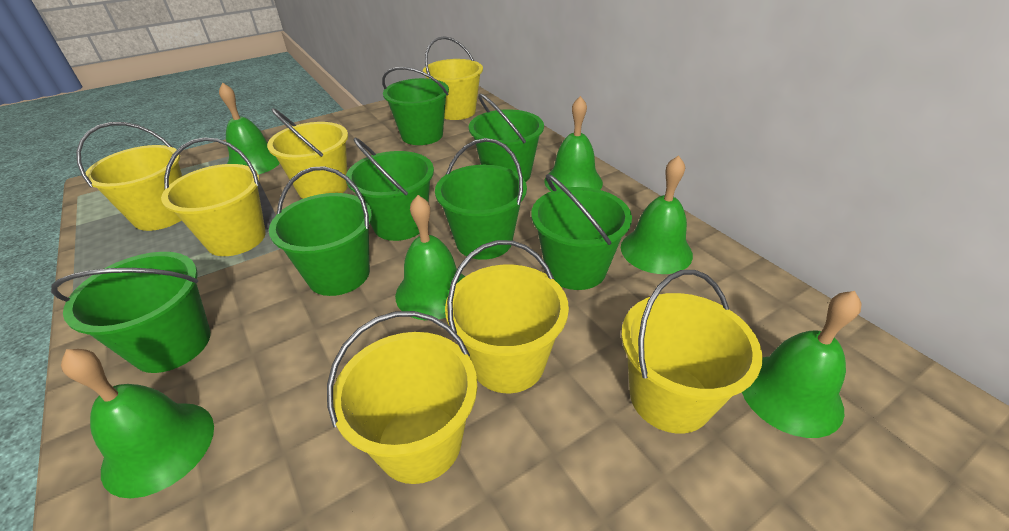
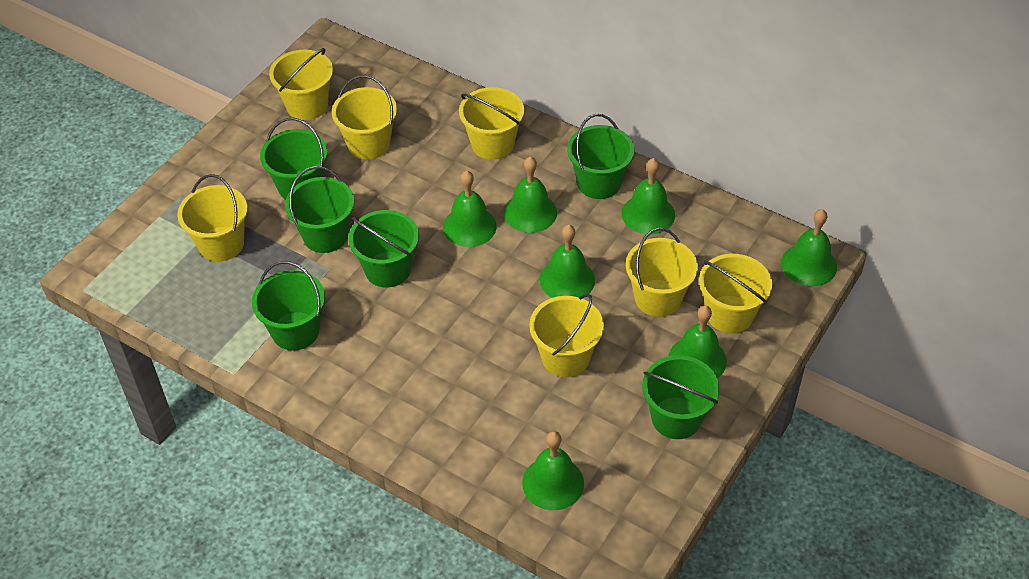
green bell: 6 -> 7
green bucket: 7 -> 6

